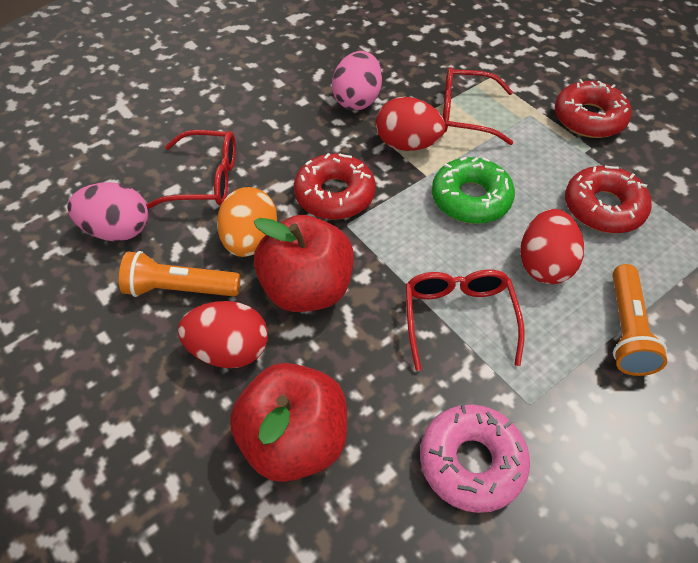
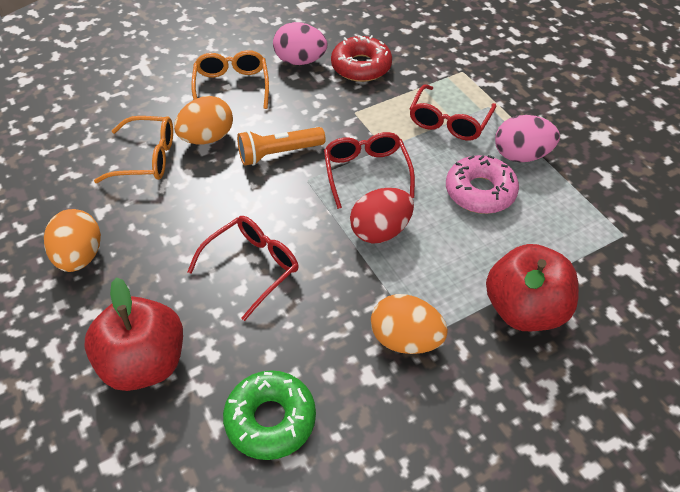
orange egg: 1 -> 3
orange flashlight: 2 -> 1
orange glasses: 0 -> 2
red donut: 3 -> 1
red egg: 3 -> 1

